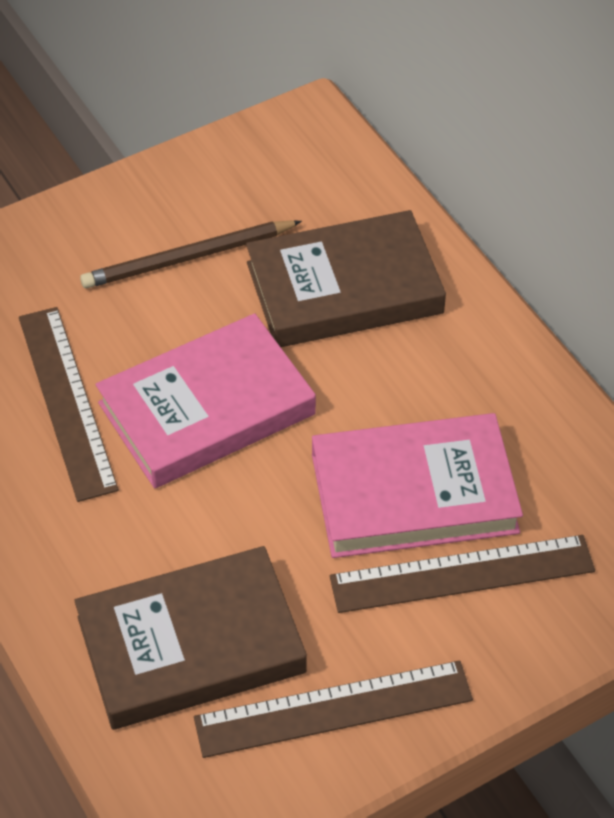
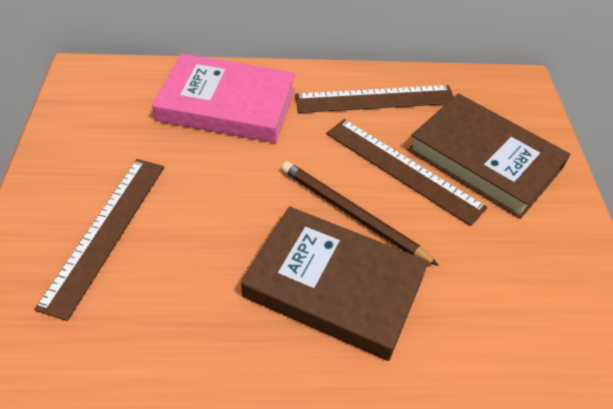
pink book: 2 -> 1

